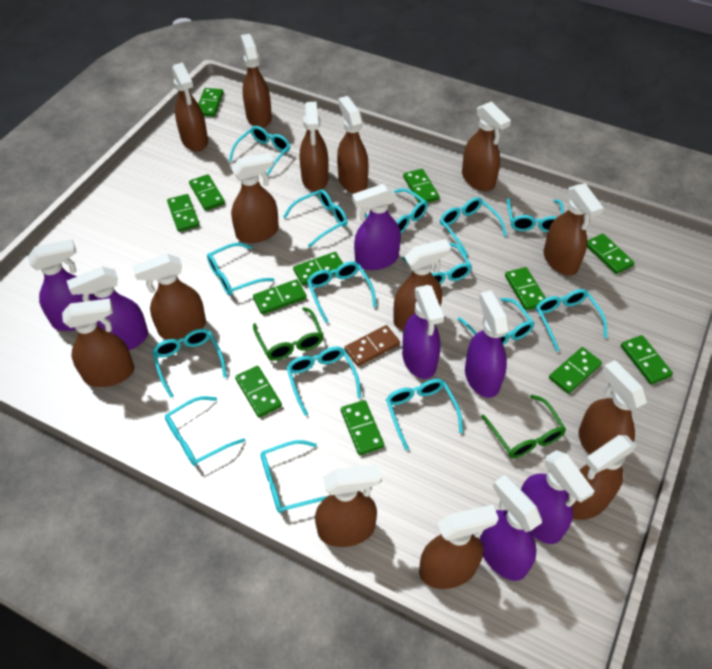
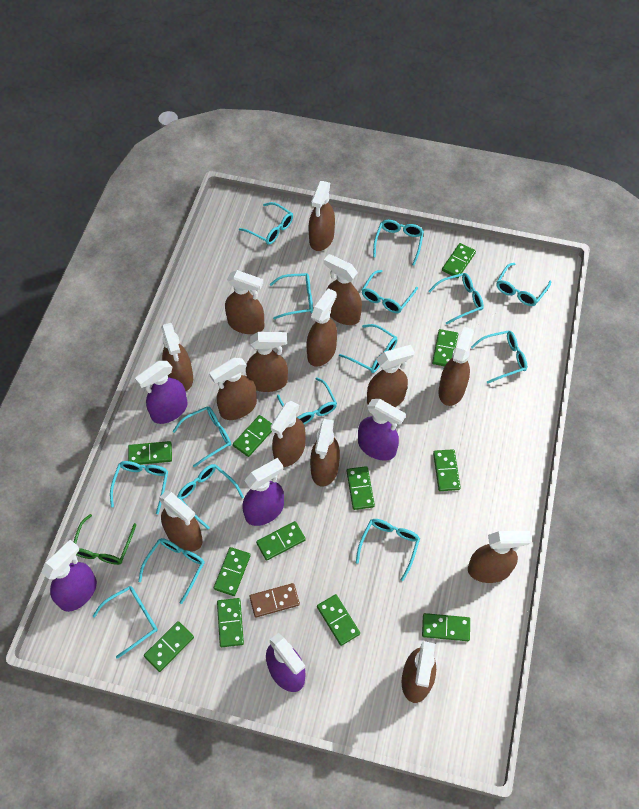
green glasses: 2 -> 1
purple spray bottle: 7 -> 5

